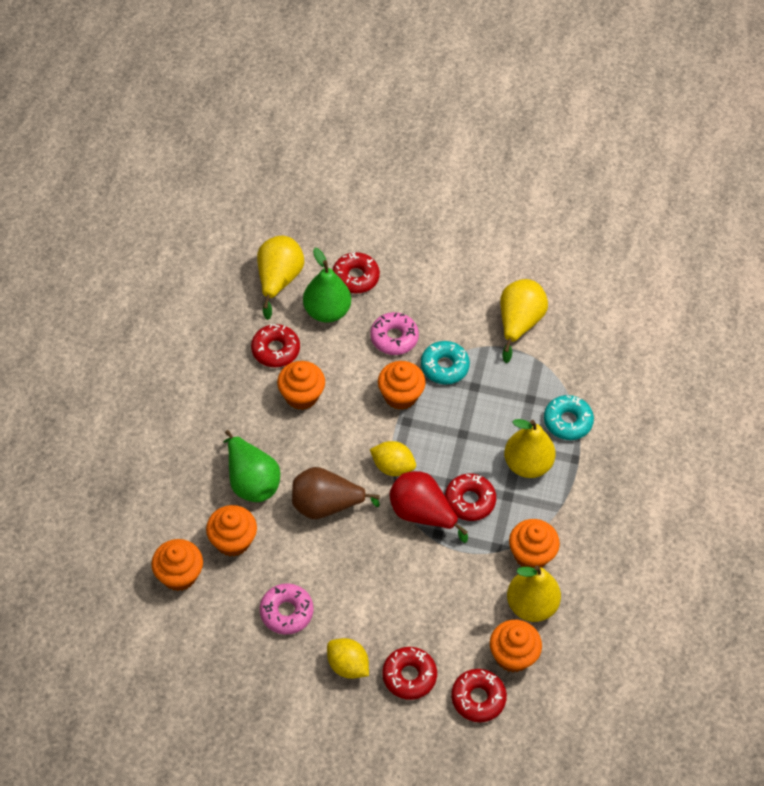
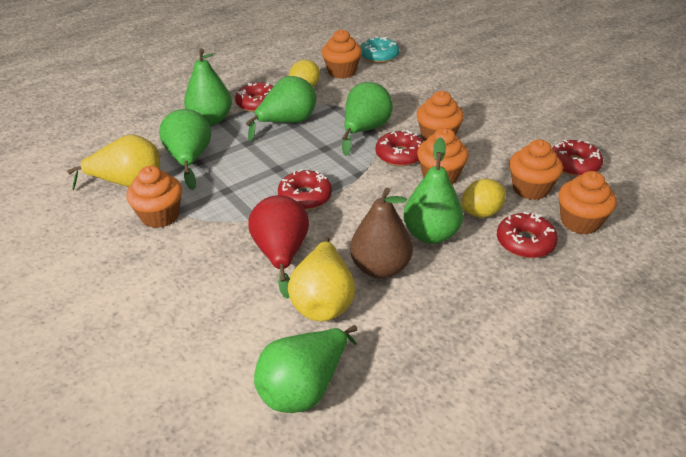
green pear: 2 -> 6
pink donut: 2 -> 0
turquoise donut: 2 -> 1
yellow pear: 4 -> 2

